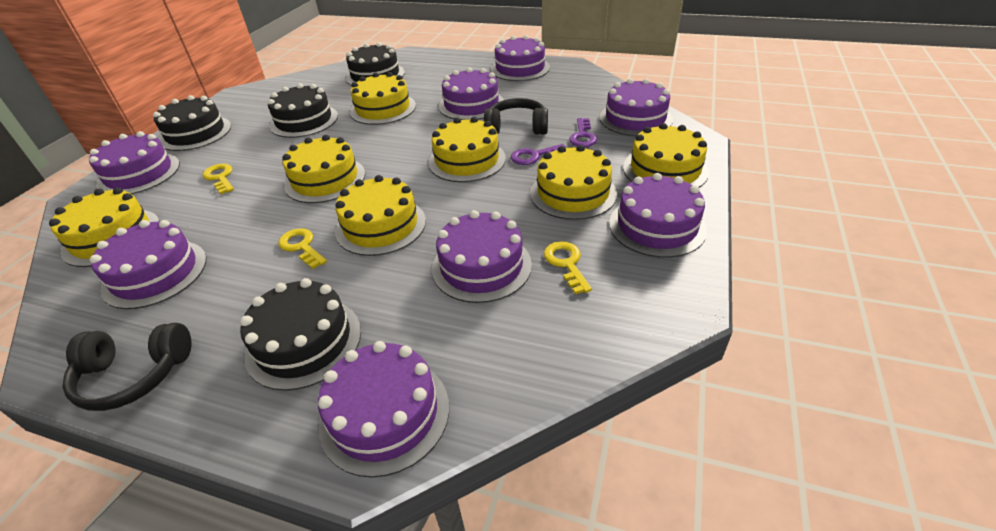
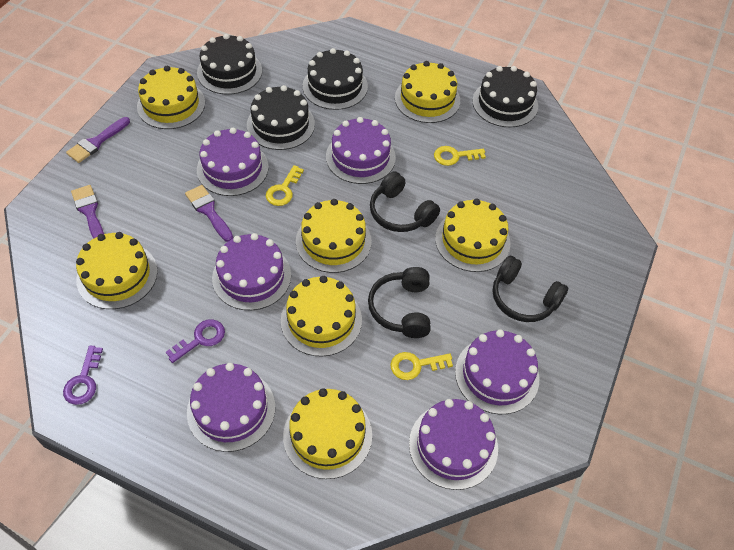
black headphones: 2 -> 3
purple brush: 0 -> 3
purple cake: 8 -> 6

